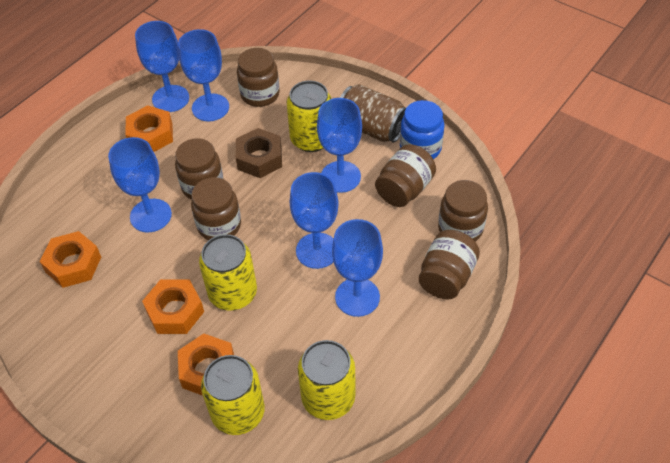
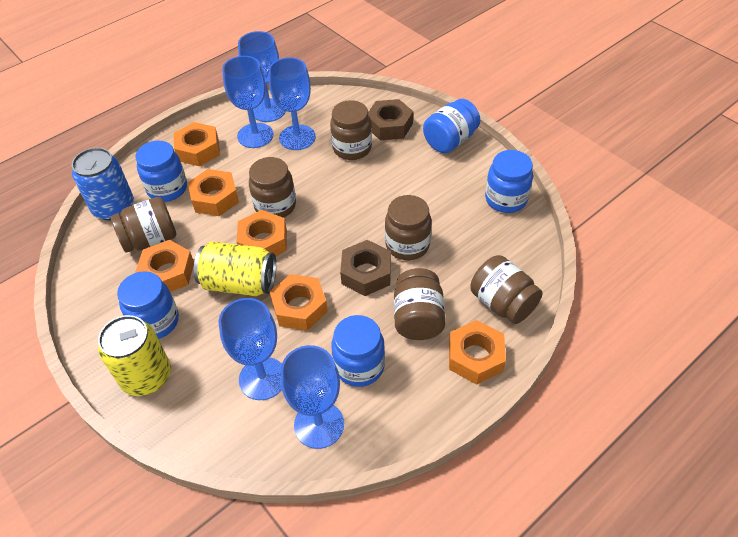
blue can: 0 -> 1
blue goblet: 6 -> 5
blue jar: 1 -> 5
brown can: 1 -> 0
brown nut: 1 -> 2
orange nut: 4 -> 6
yellow can: 4 -> 2

